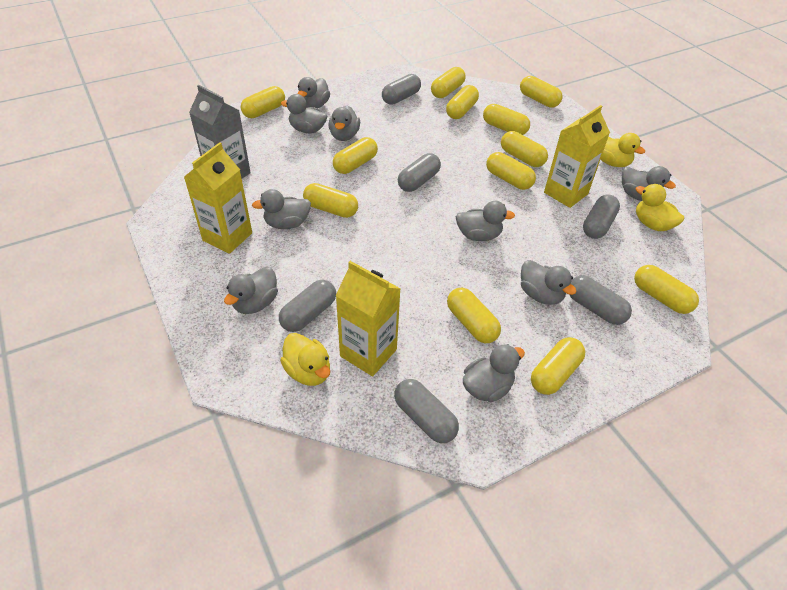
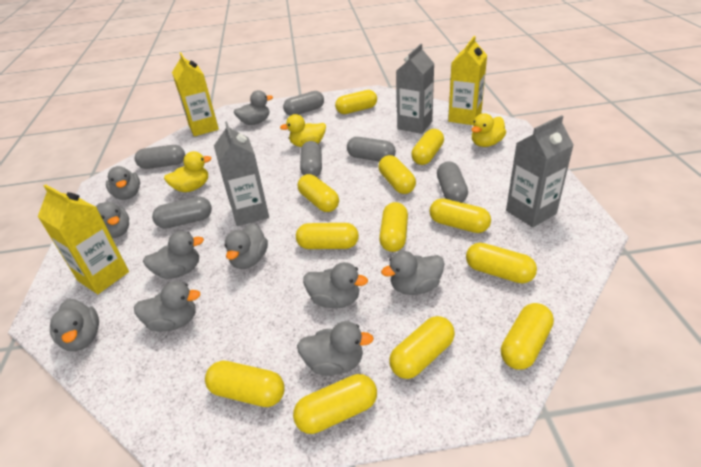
grey carton: 1 -> 3
grey duck: 9 -> 10

